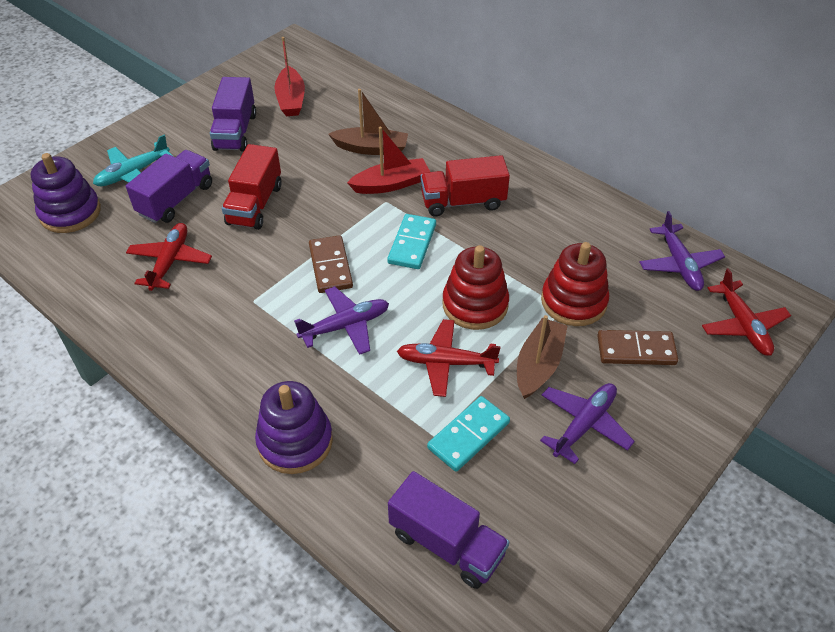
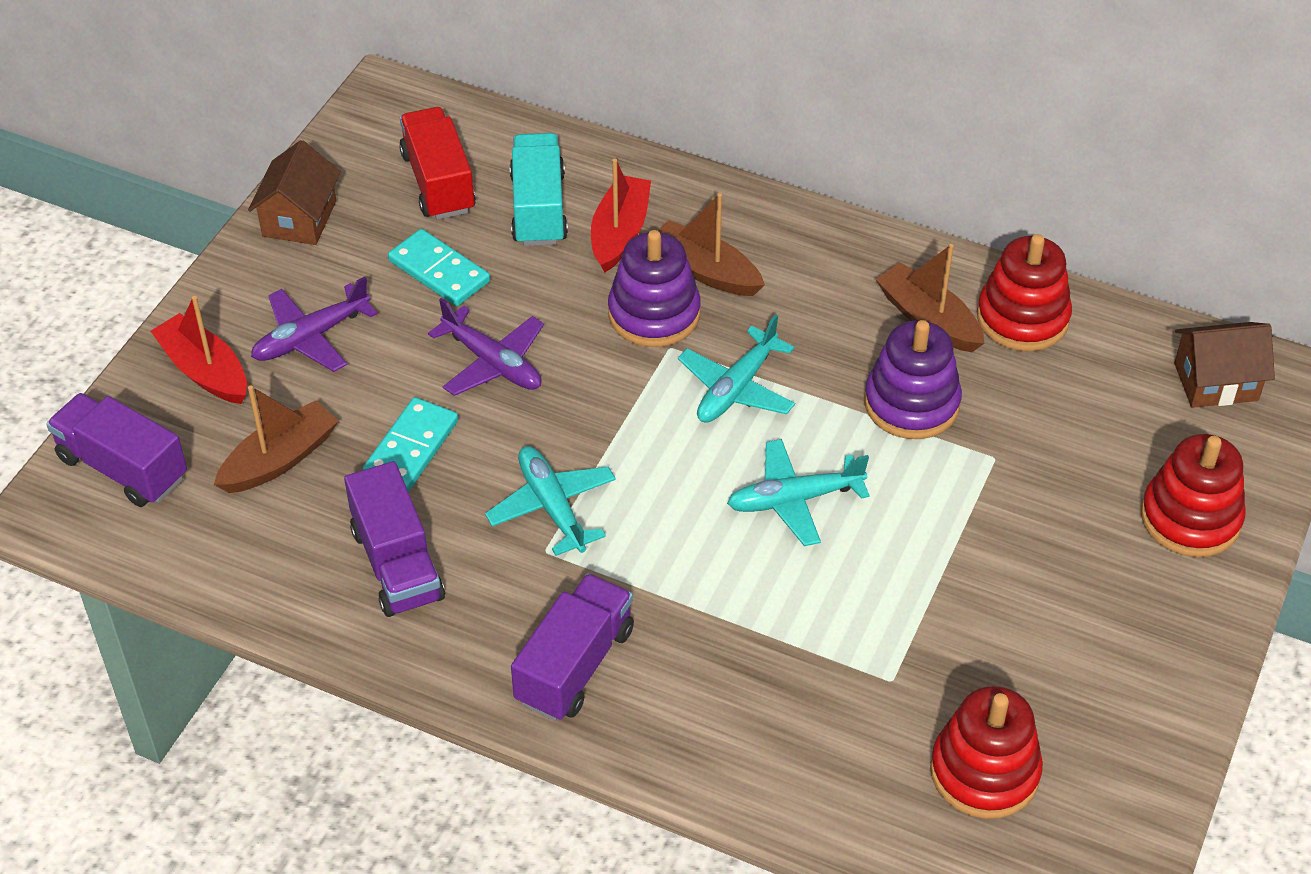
brown boat: 2 -> 3
brown domino: 2 -> 0
brown house: 0 -> 2
purple plane: 3 -> 2
red plane: 3 -> 0
red stacking toy: 2 -> 3
red truck: 2 -> 1
turquoise plane: 1 -> 3
turquoise truck: 0 -> 1

